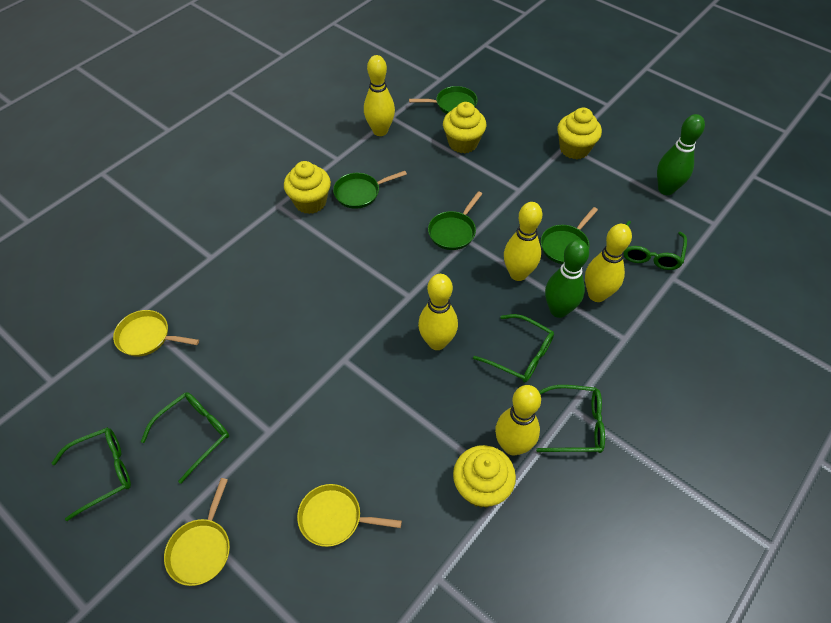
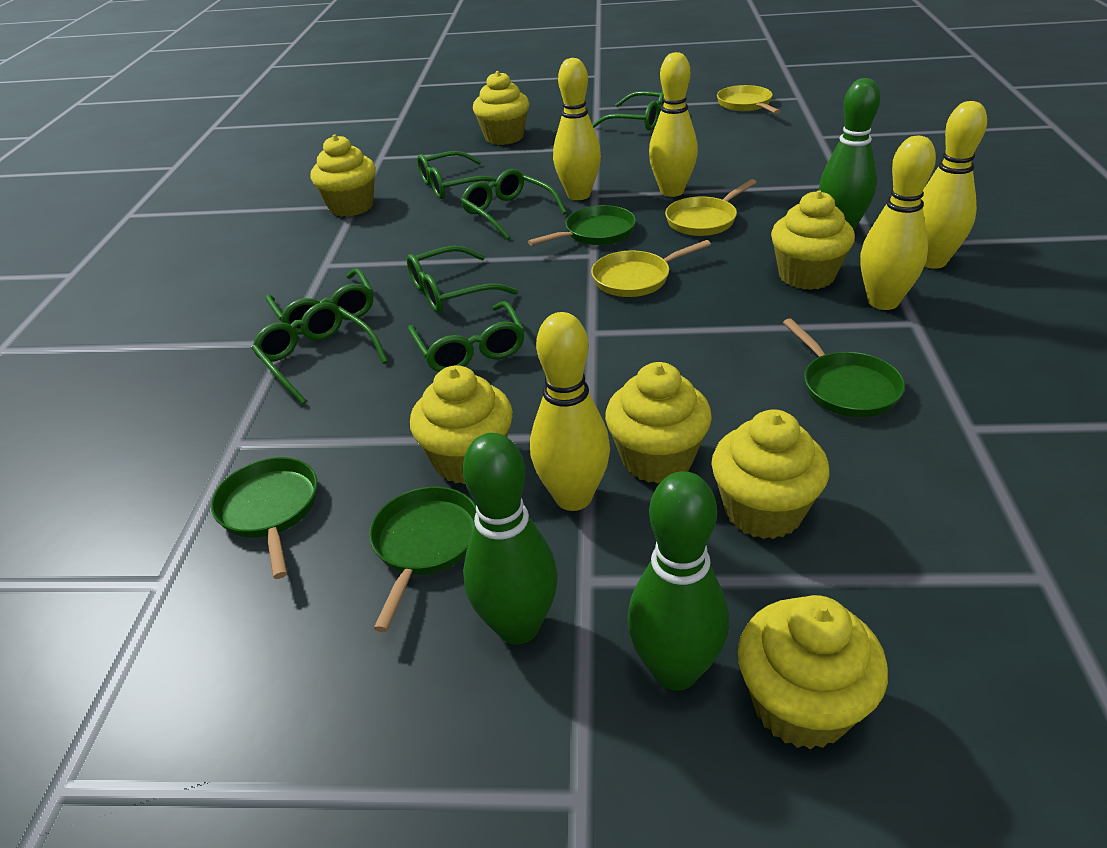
green bowling pin: 2 -> 3
green glasses: 5 -> 7
yellow cupcake: 4 -> 7

